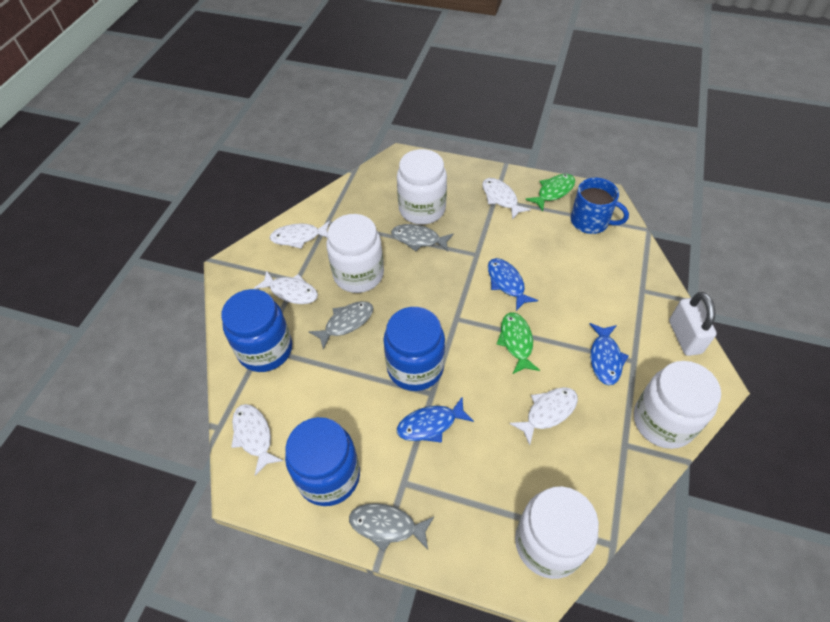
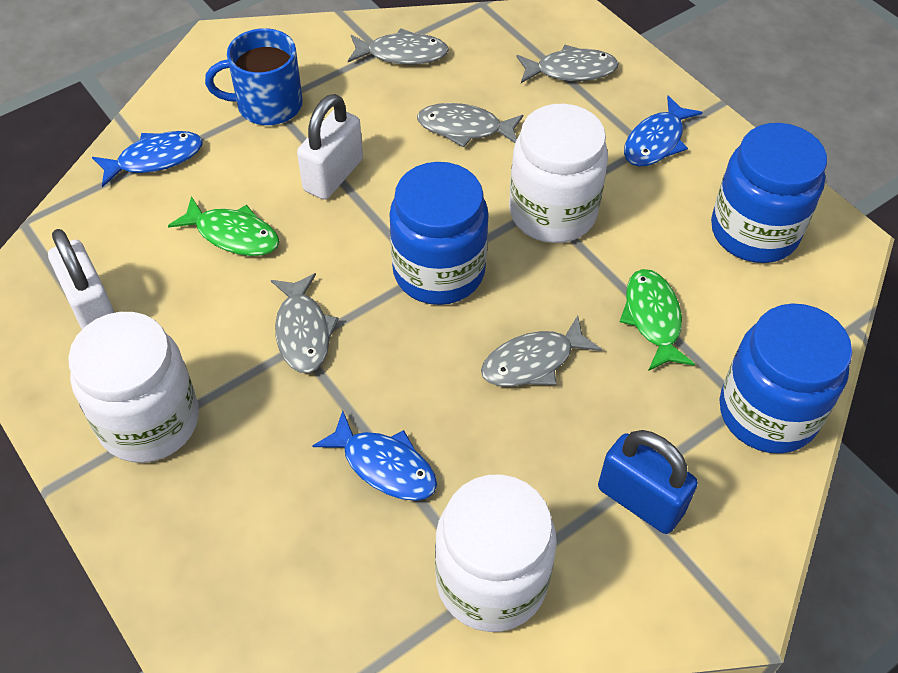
blue padlock: 0 -> 1
grey fish: 3 -> 5
white fish: 5 -> 0
white jar: 4 -> 3
white padlock: 1 -> 2

